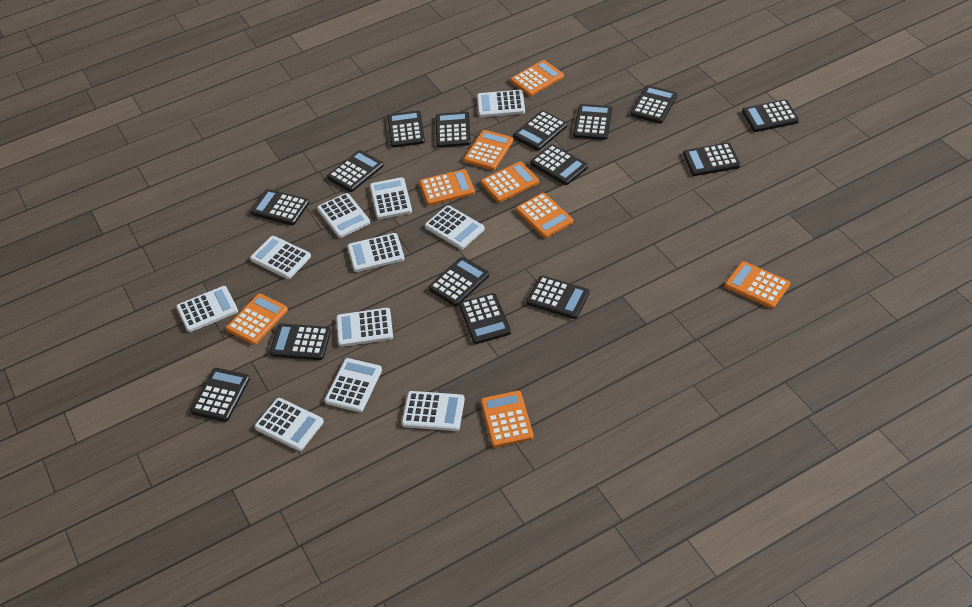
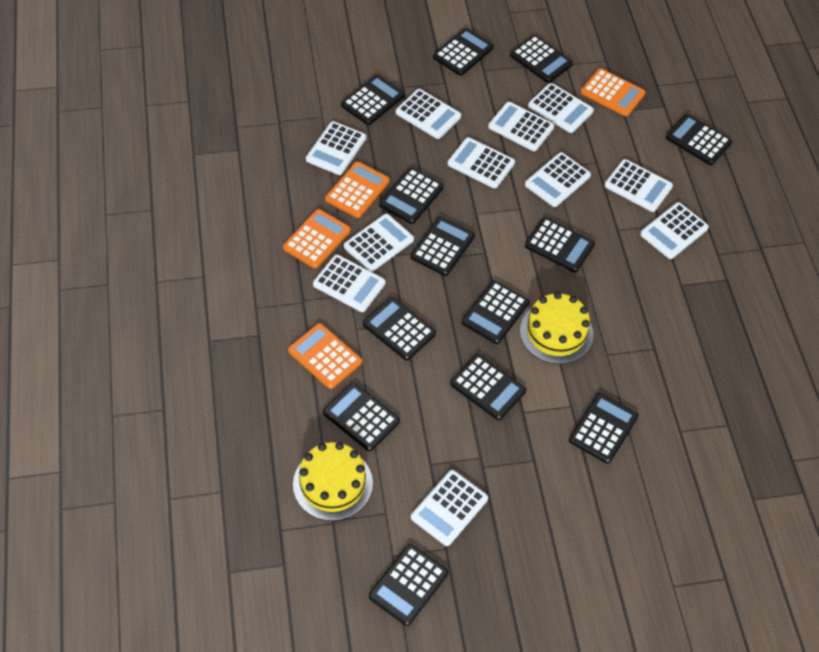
black calculator: 15 -> 13
orange calculator: 8 -> 4
yellow cake: 0 -> 2

